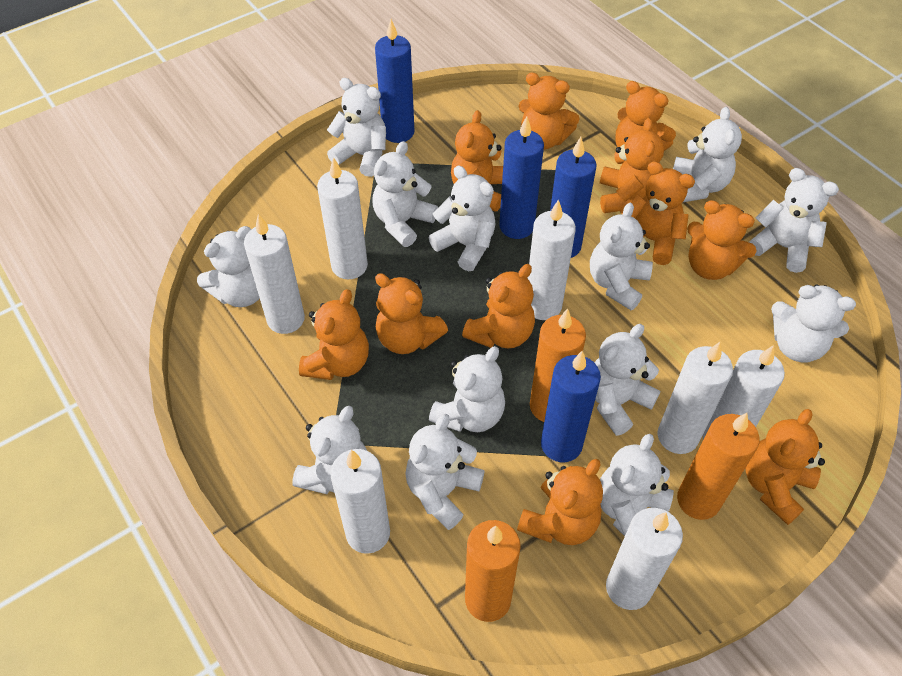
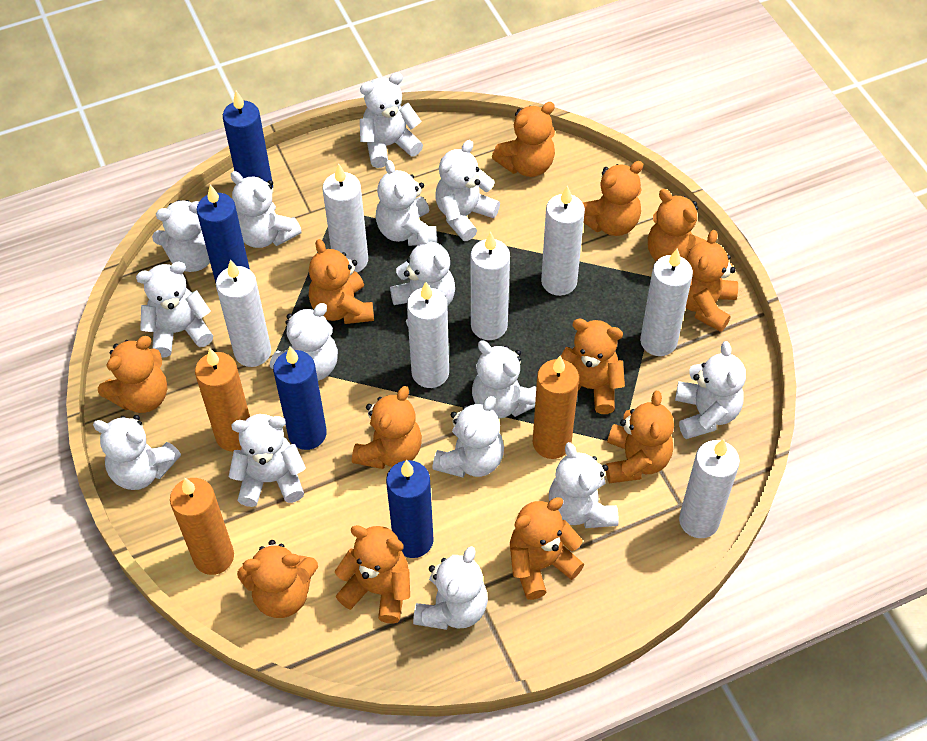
orange teddy bear: 11 -> 12
white teddy bear: 13 -> 15

